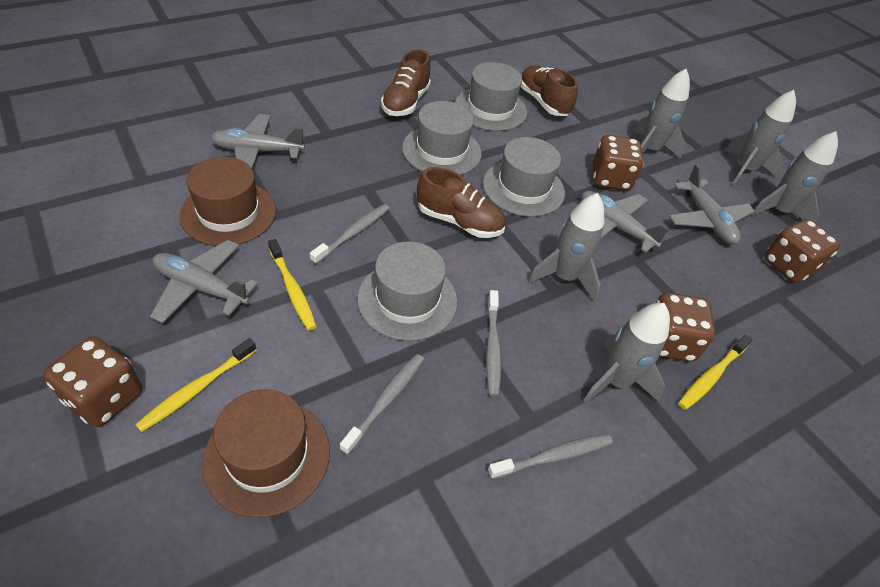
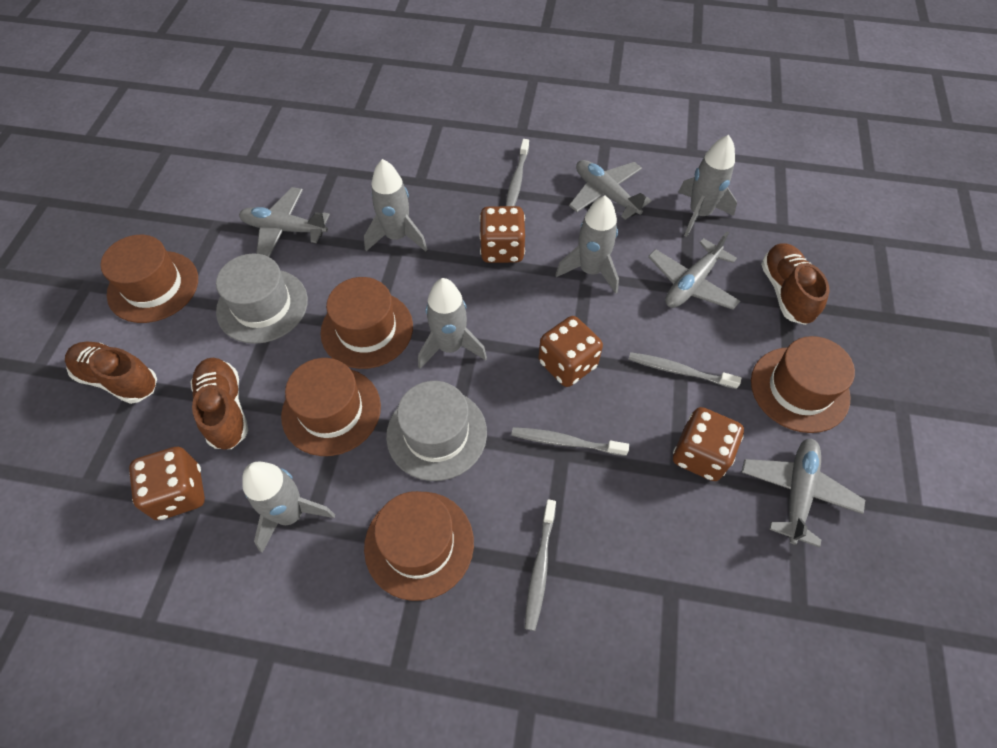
brown hat: 2 -> 5
grey hat: 4 -> 2
yellow toothbrush: 3 -> 0

